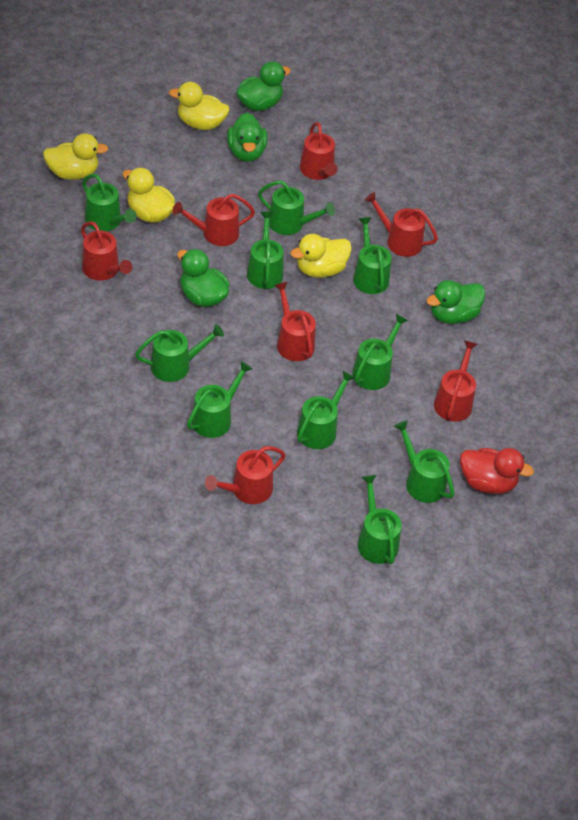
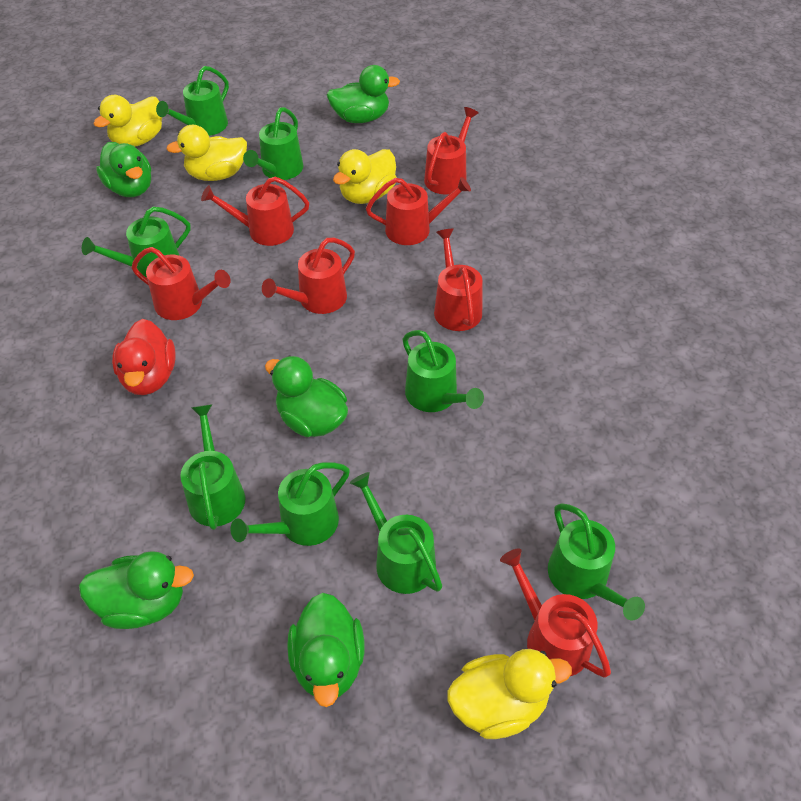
green duck: 4 -> 5
green watering can: 10 -> 8

